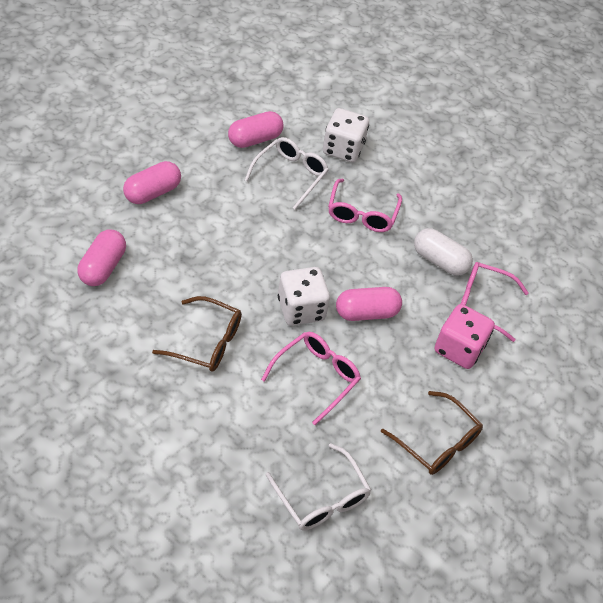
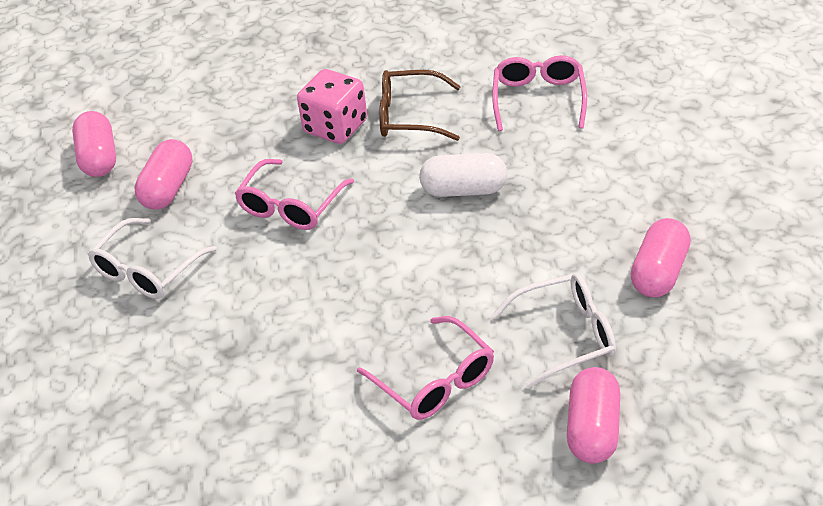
brown glasses: 2 -> 1
white dice: 2 -> 0

